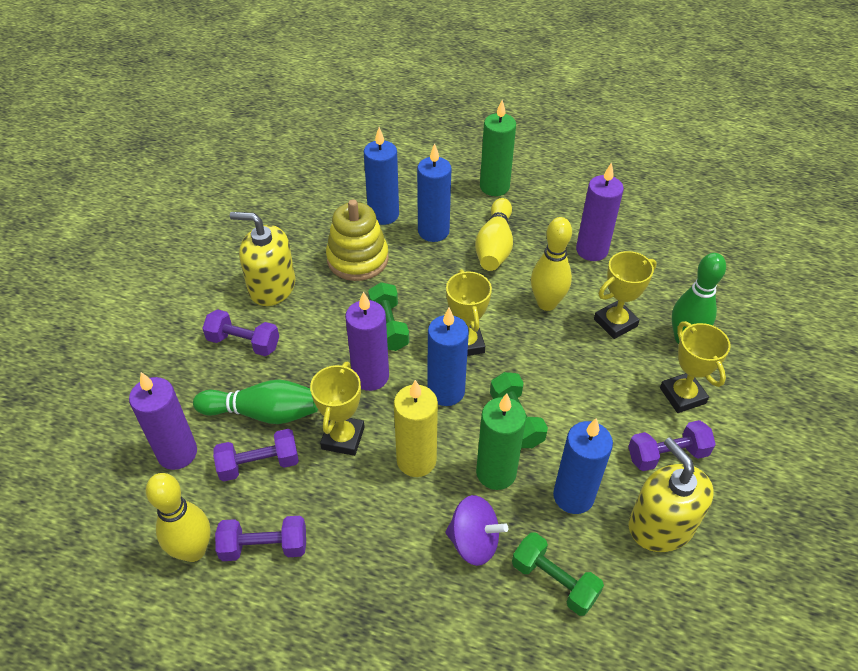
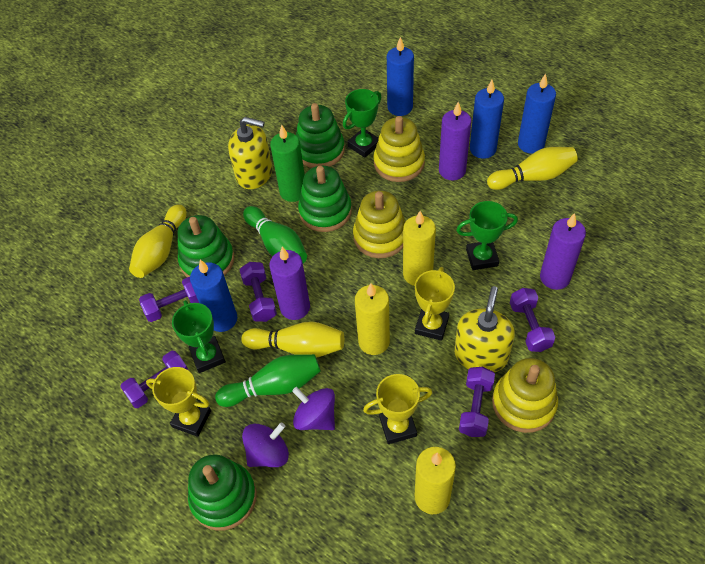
green candle: 2 -> 1
green dumbbell: 3 -> 0
green stacking toy: 0 -> 4
green trophy: 0 -> 3
purple dumbbell: 4 -> 5
purple spinning top: 1 -> 2
yellow candle: 1 -> 3
yellow stacking toy: 1 -> 3
yellow trophy: 4 -> 3

